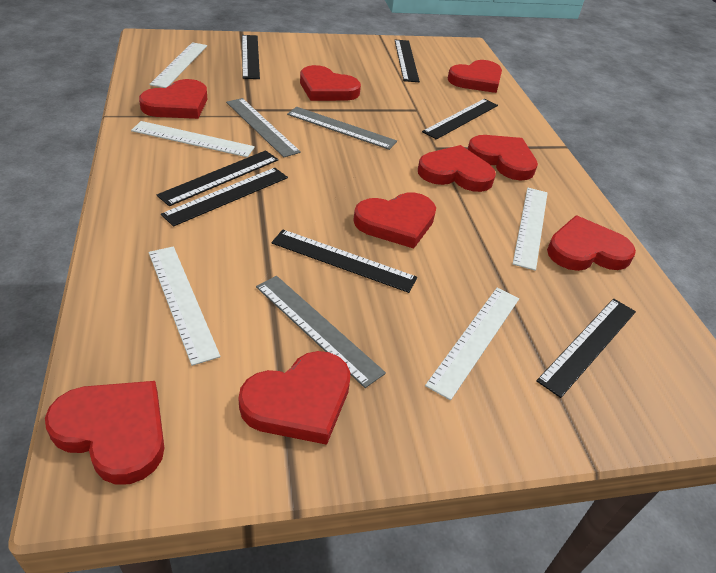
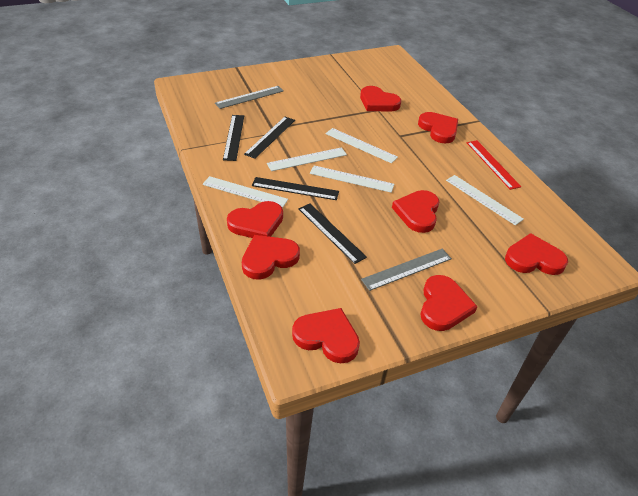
black ruler: 7 -> 4
grey ruler: 3 -> 2
red heart: 9 -> 8
red ruler: 0 -> 1

